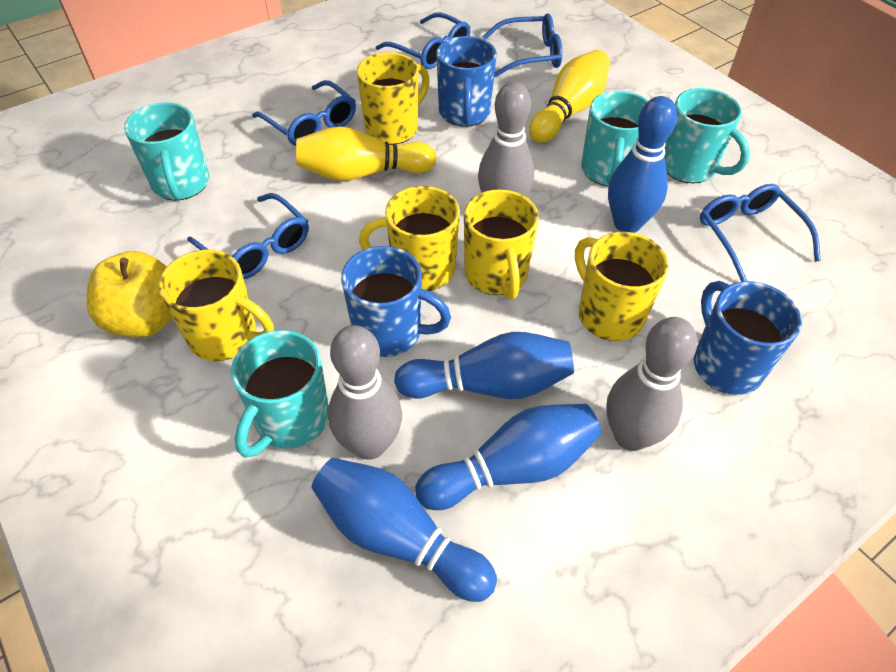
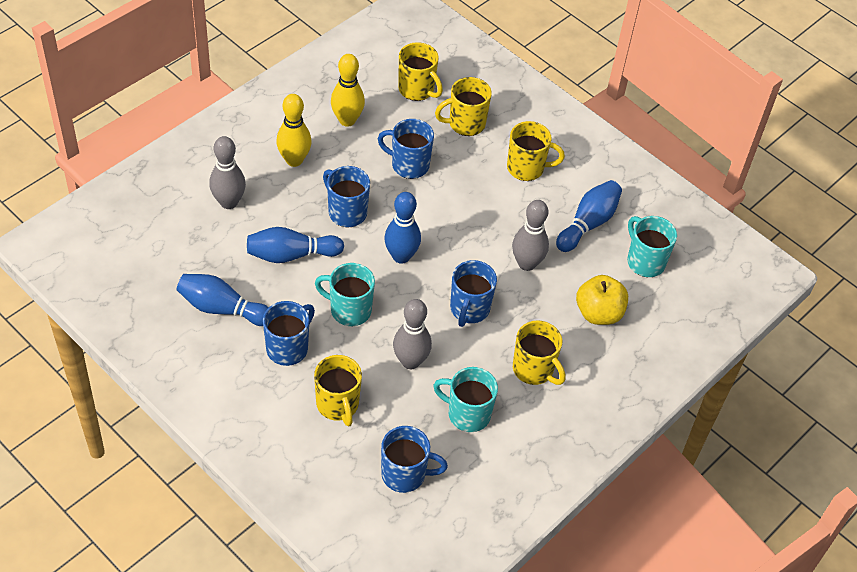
blue glasses: 5 -> 0
blue mug: 3 -> 5
turquoise mug: 4 -> 3

